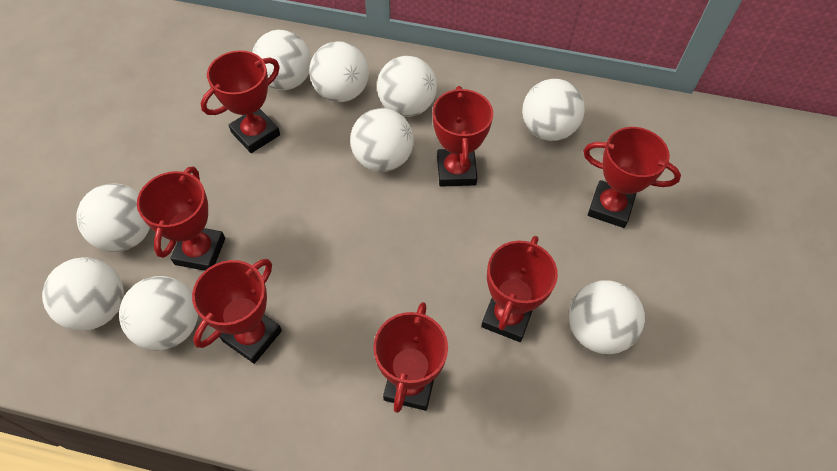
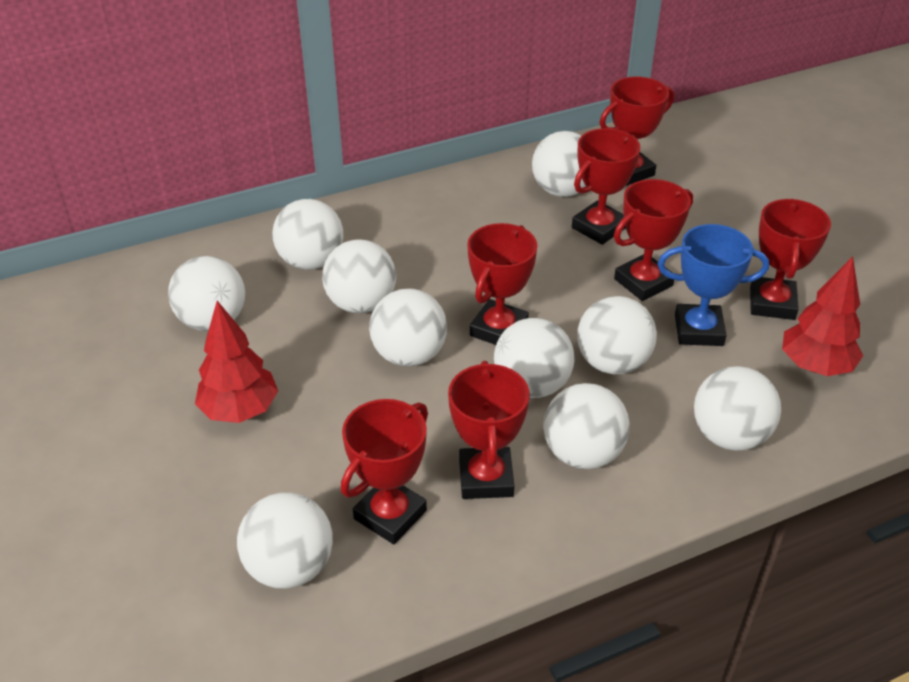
blue trophy: 0 -> 1
red tree: 0 -> 2
white ball: 9 -> 10

